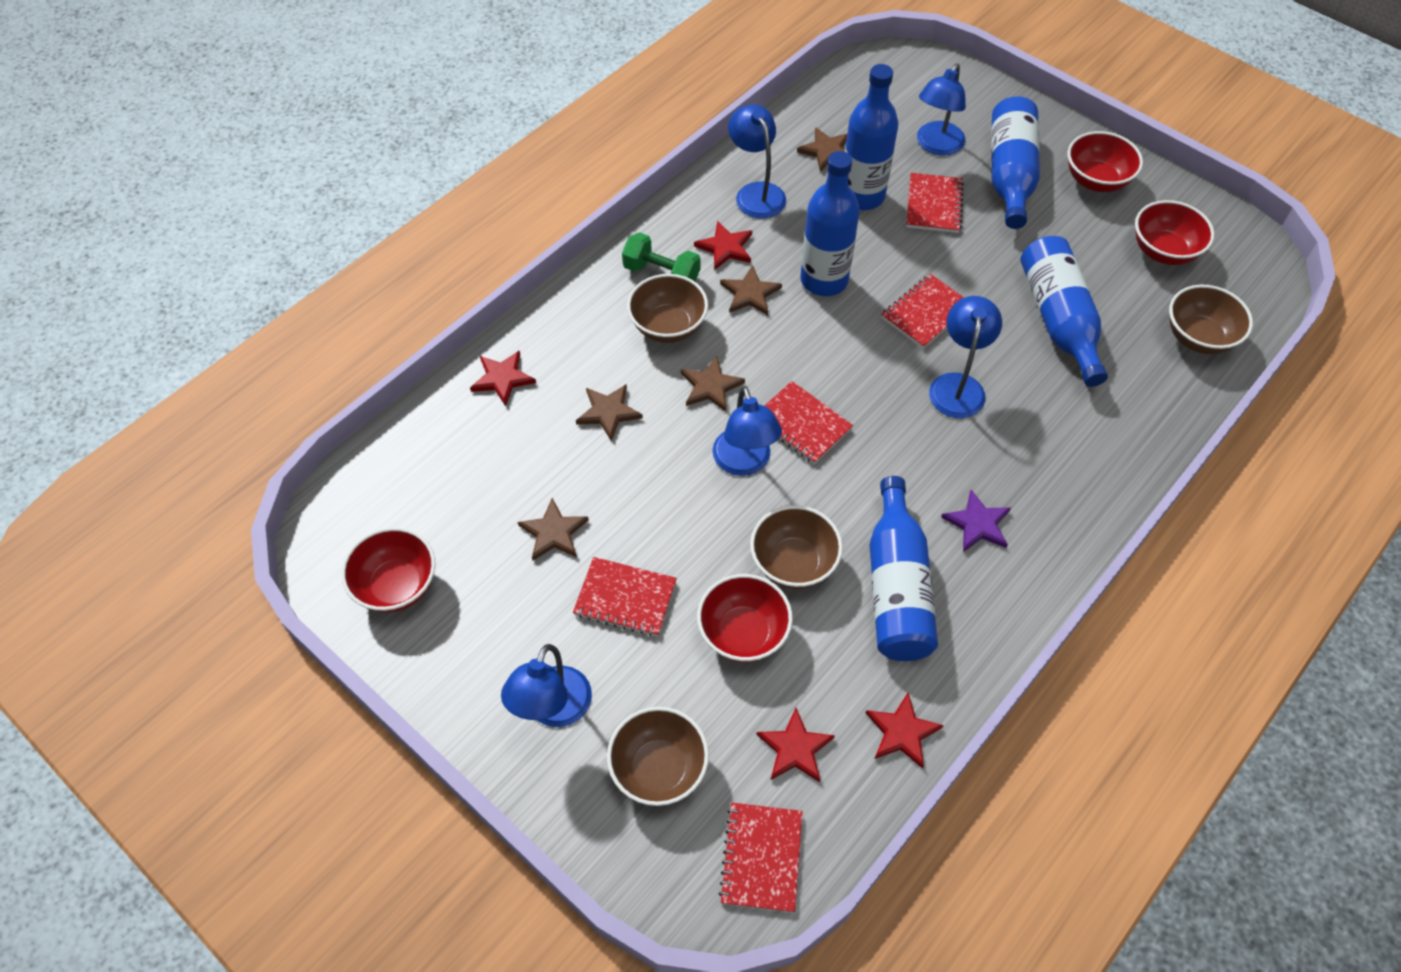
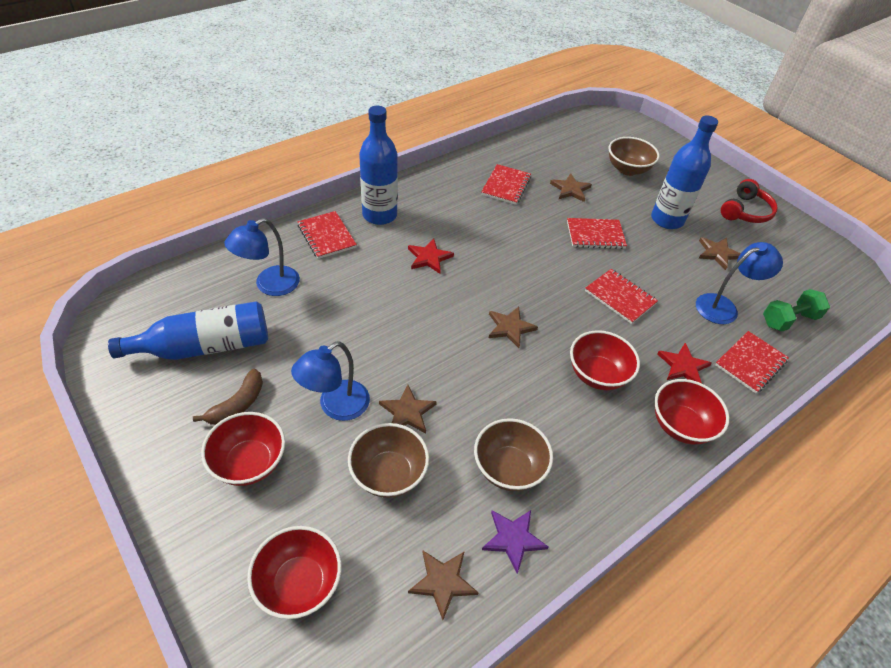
blue bottle: 5 -> 3
blue lamp: 5 -> 3
brown banana: 0 -> 1
brown bowl: 4 -> 3
red headphones: 0 -> 1
red star: 4 -> 2

